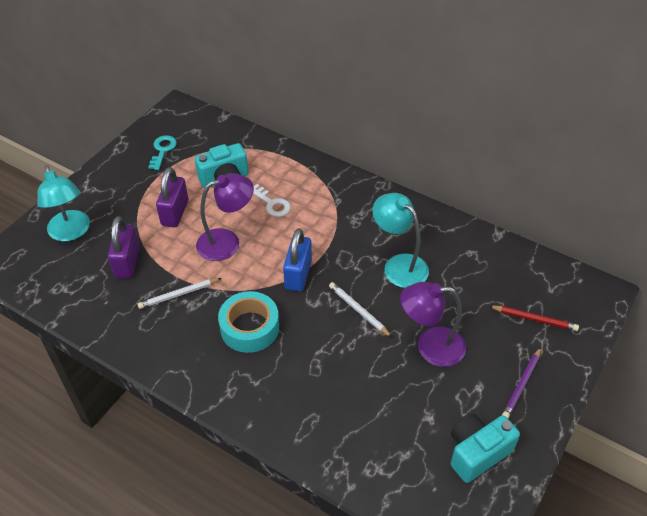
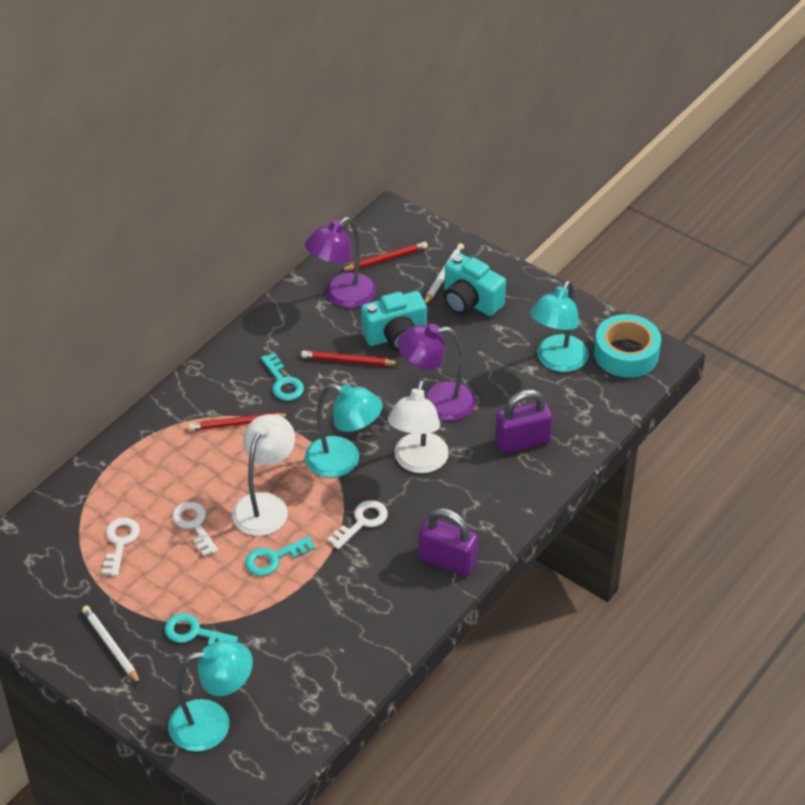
blue padlock: 1 -> 0
purple pencil: 1 -> 0
red pencil: 1 -> 3
turquoise key: 1 -> 3
turquoise lamp: 2 -> 3
white key: 1 -> 3
white lamp: 0 -> 2

